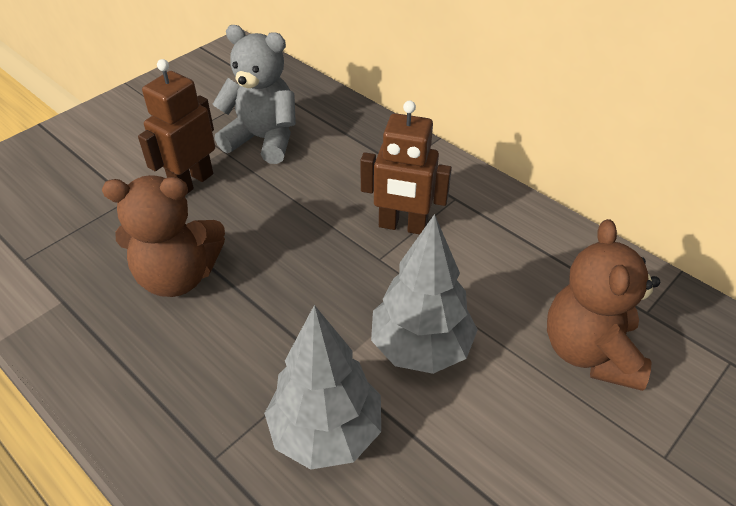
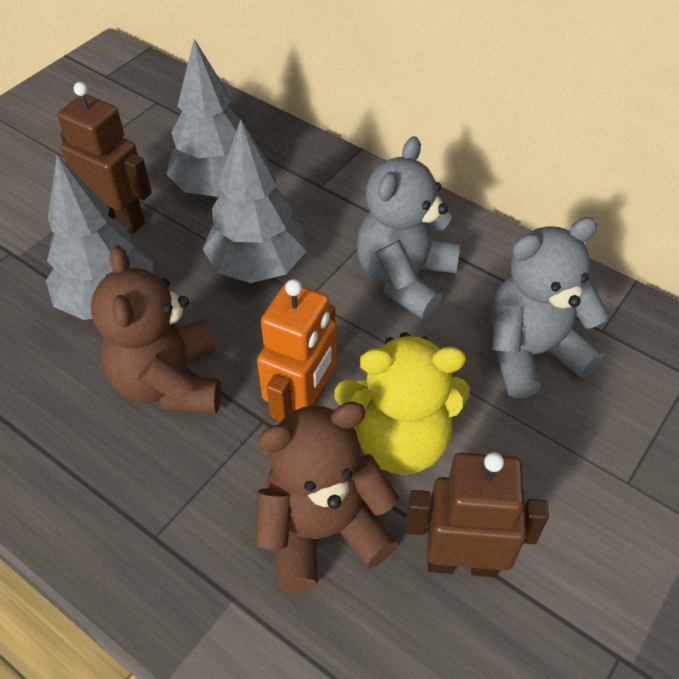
grey teddy bear: 1 -> 2
grey tree: 2 -> 3
orange robot: 0 -> 1
yellow teddy bear: 0 -> 1

